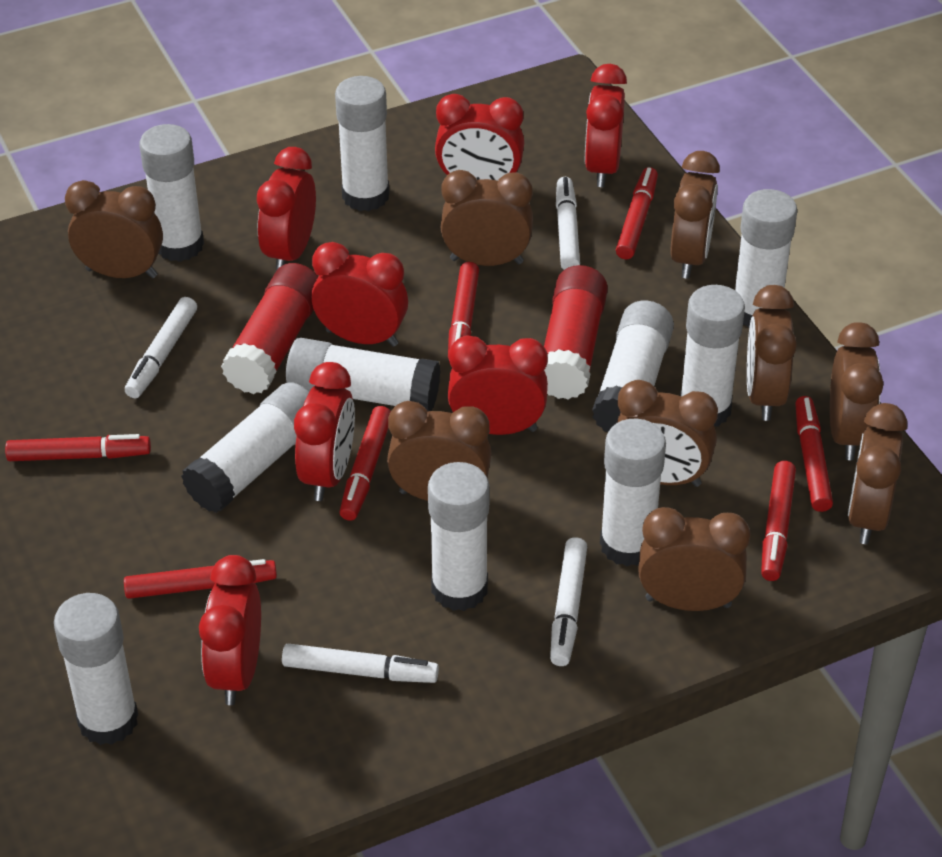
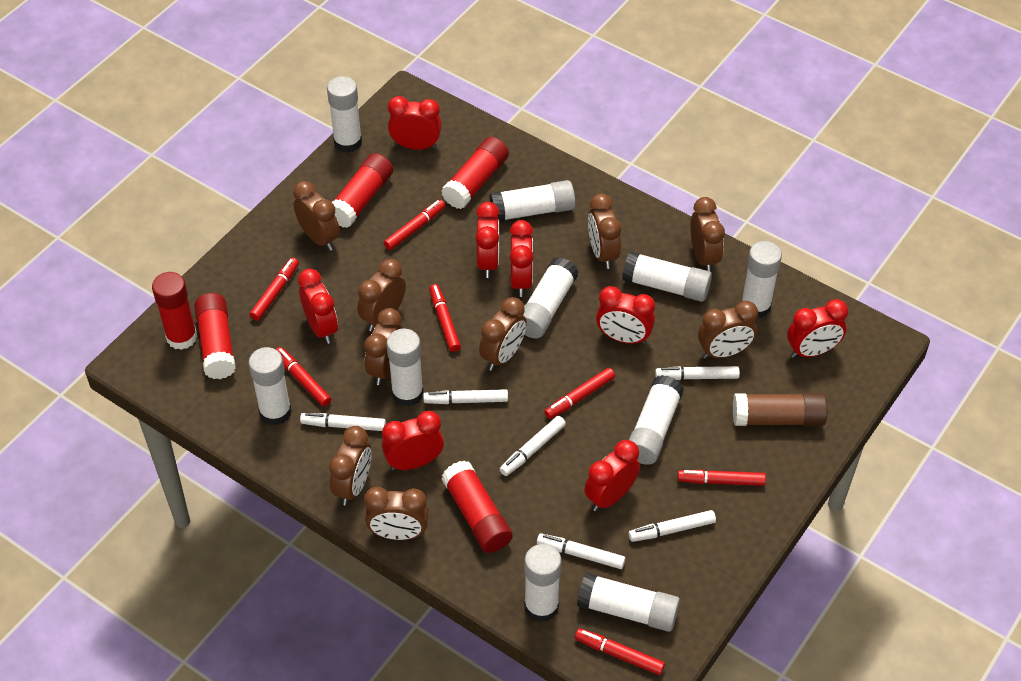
brown glue stick: 0 -> 1
red clock: 7 -> 8
red glue stick: 2 -> 5
white marker: 4 -> 6

